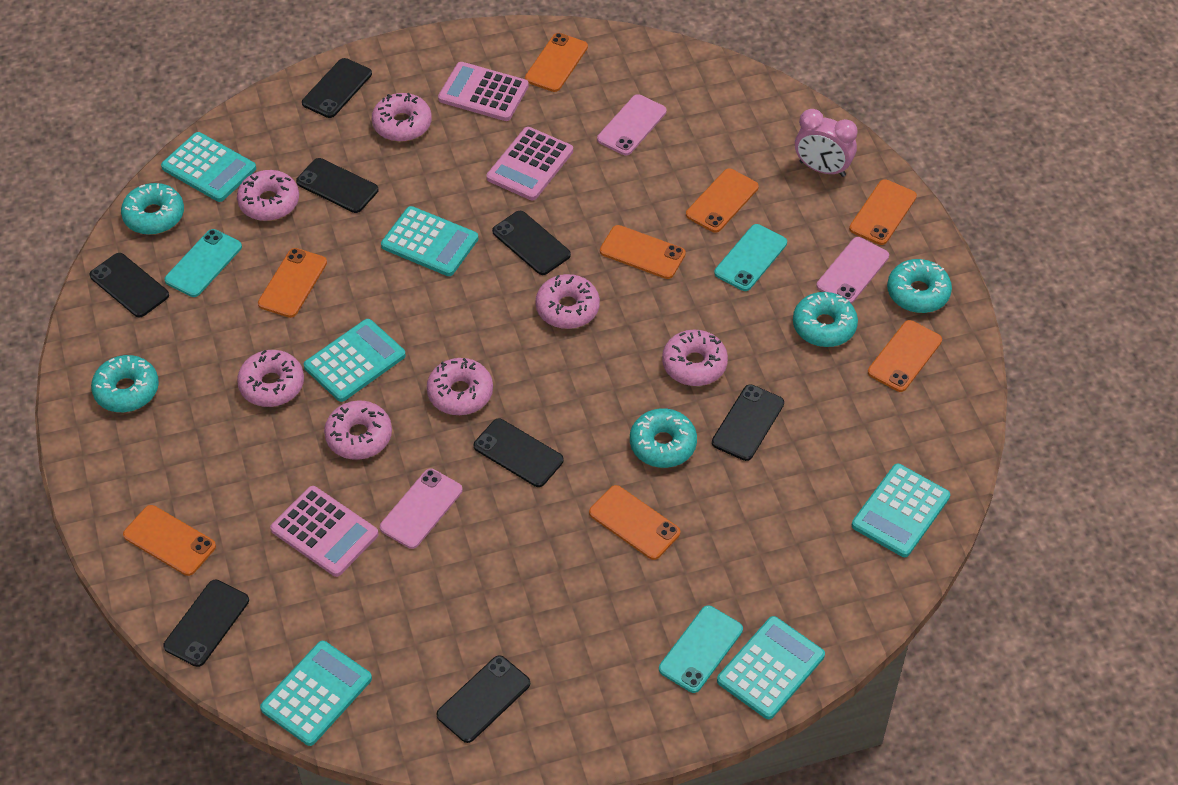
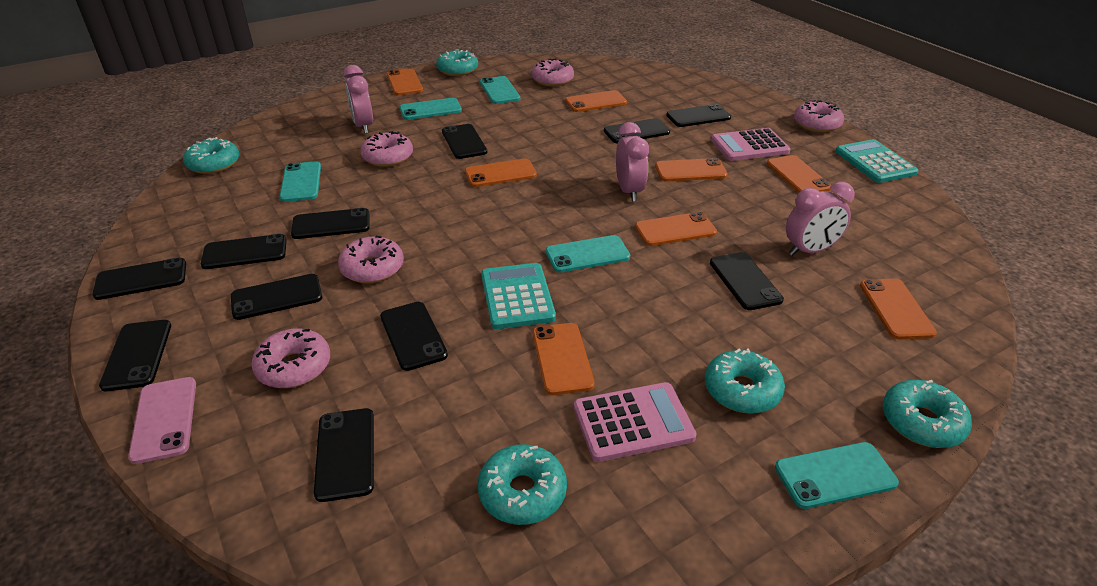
black phone: 8 -> 11
pink calculator: 3 -> 2
pink clock: 1 -> 3
pink donut: 7 -> 5
pink phone: 3 -> 1
turquoise calculator: 6 -> 2
turquoise phone: 3 -> 5

